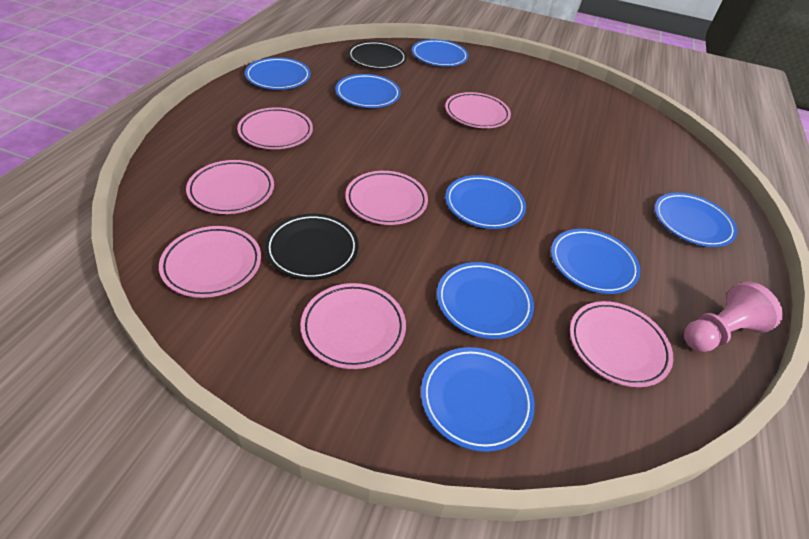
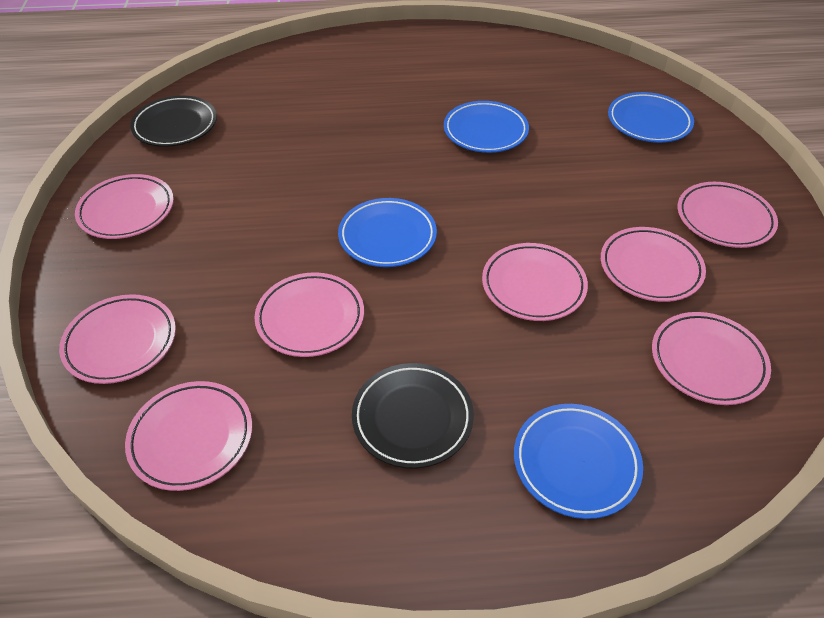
blue plate: 8 -> 4
pink pawn: 1 -> 0
pink plate: 7 -> 8

